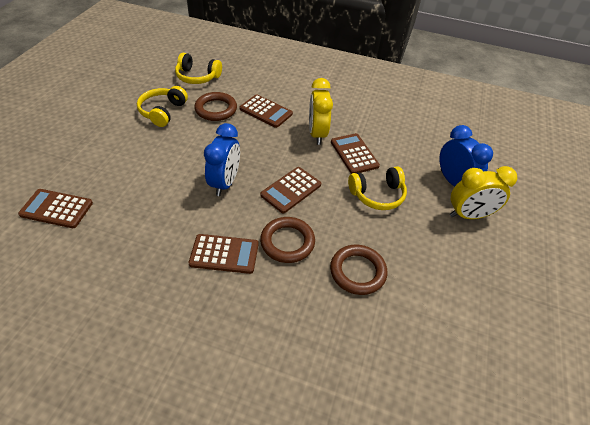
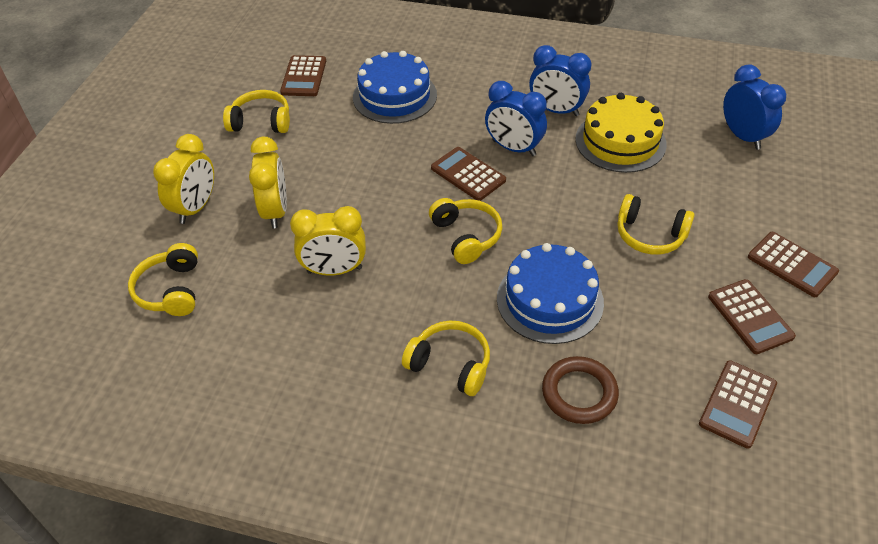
blue cake: 0 -> 2
blue clock: 2 -> 3
brown ring: 3 -> 1
yellow cake: 0 -> 1
yellow clock: 2 -> 3
yellow headphones: 3 -> 5

